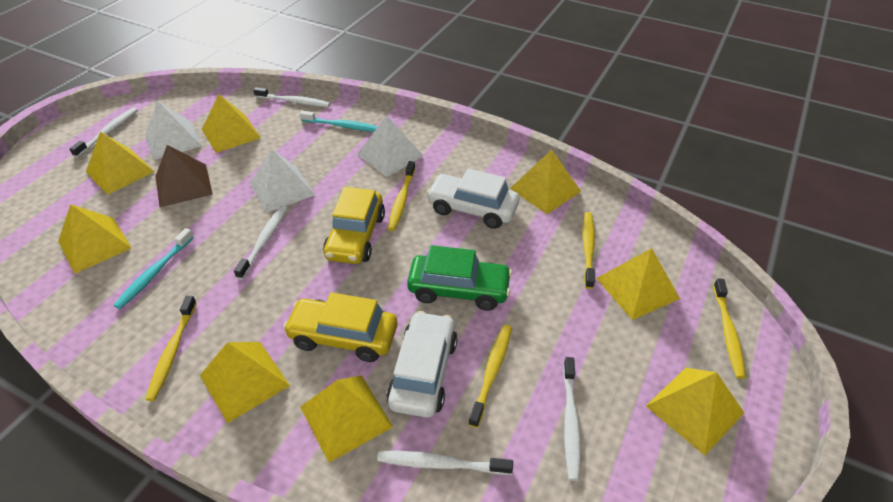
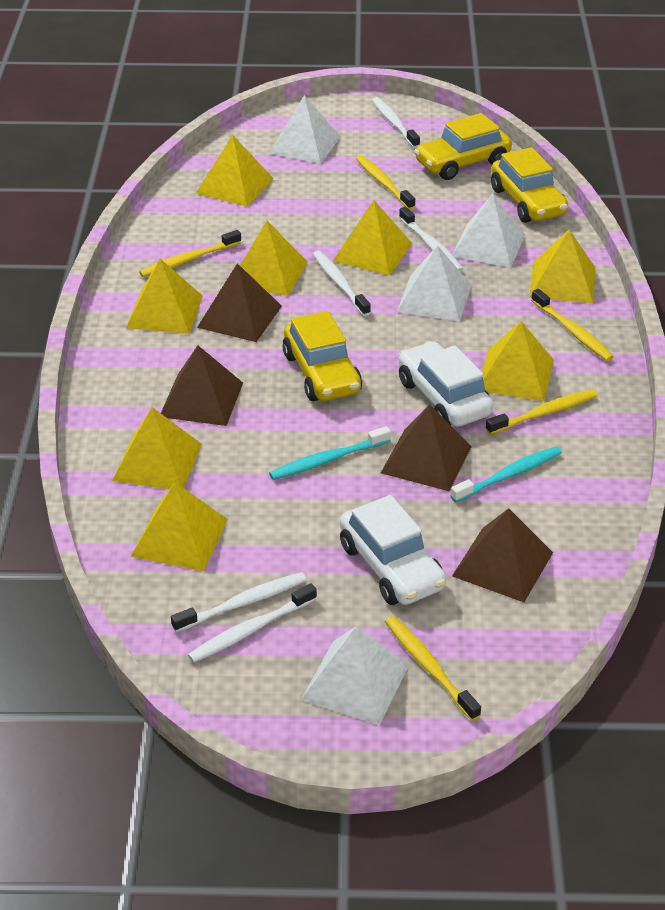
brown pyramid: 1 -> 4
green car: 1 -> 0
white pyramid: 3 -> 4
yellow car: 2 -> 3

